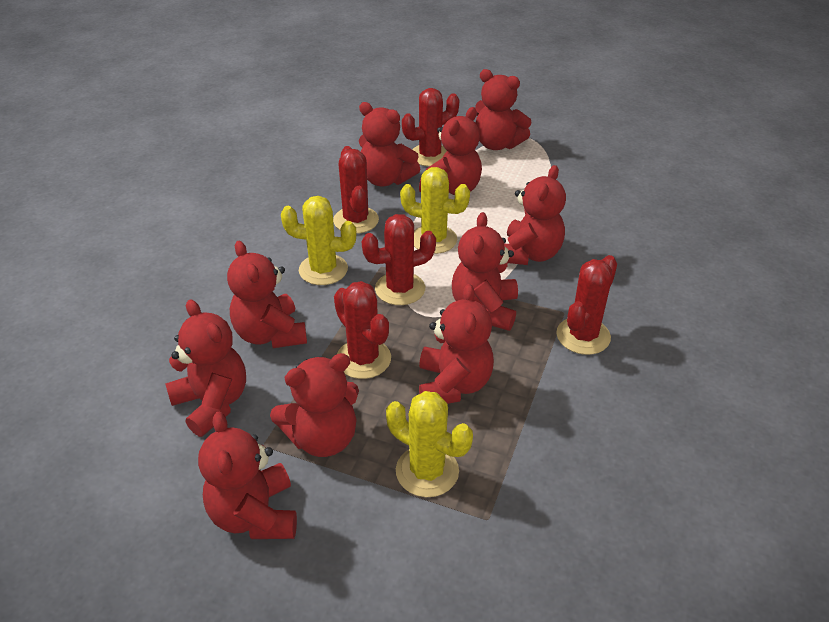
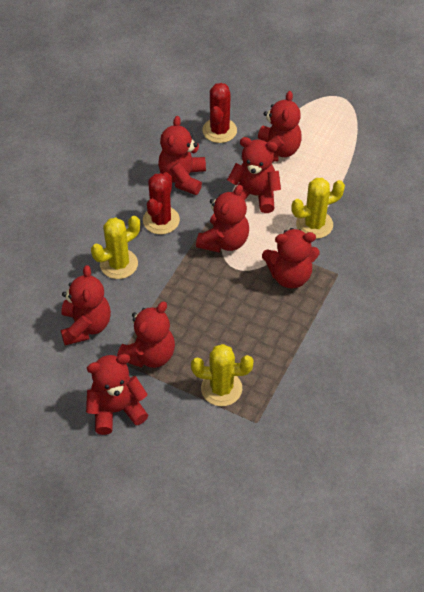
red cactus: 5 -> 2
red teddy bear: 10 -> 8

